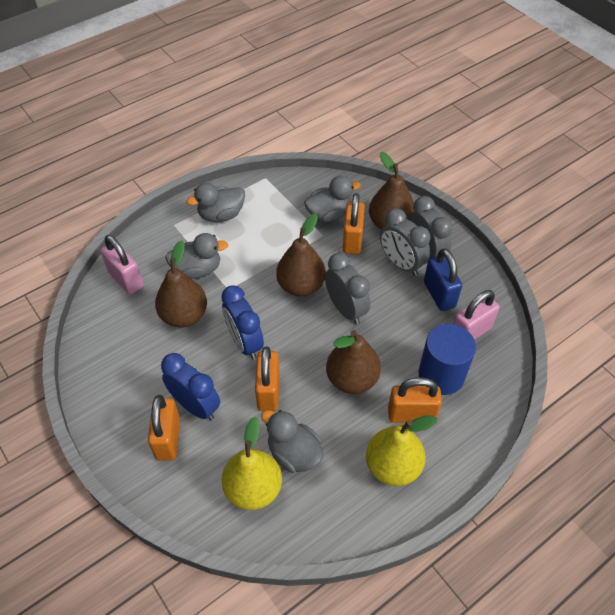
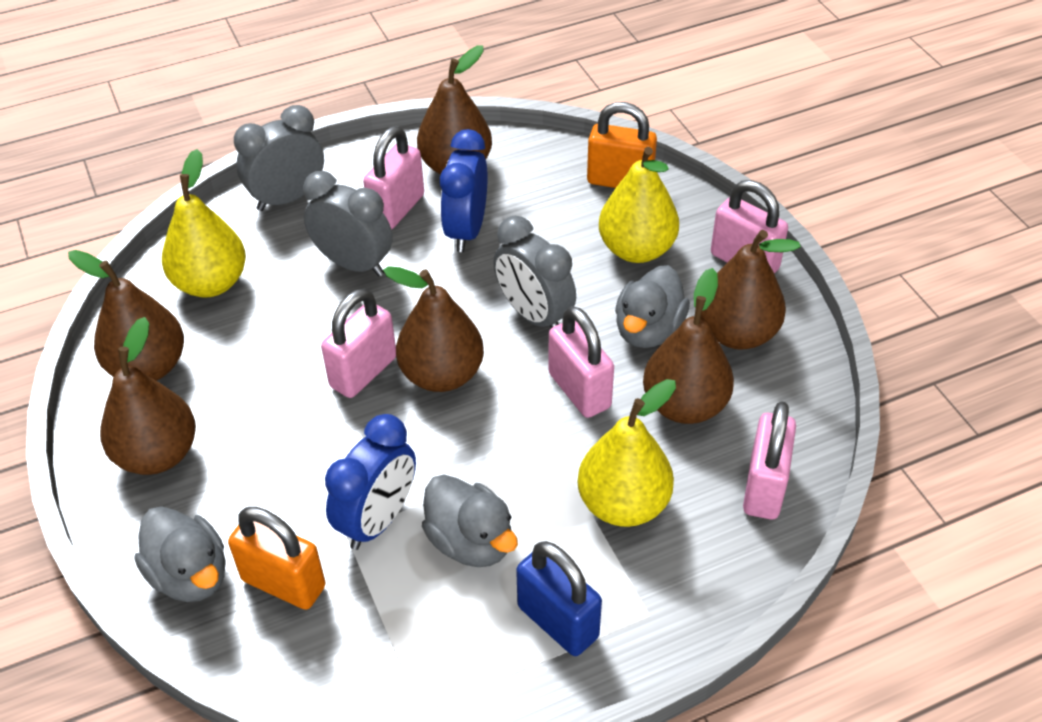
blue cylinder: 1 -> 0
brown pear: 4 -> 6
grey duck: 4 -> 3
orange padlock: 4 -> 2
pink padlock: 2 -> 5
yellow pear: 2 -> 3

